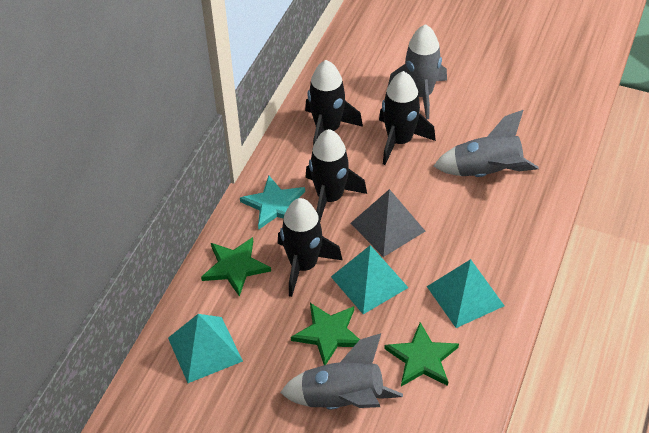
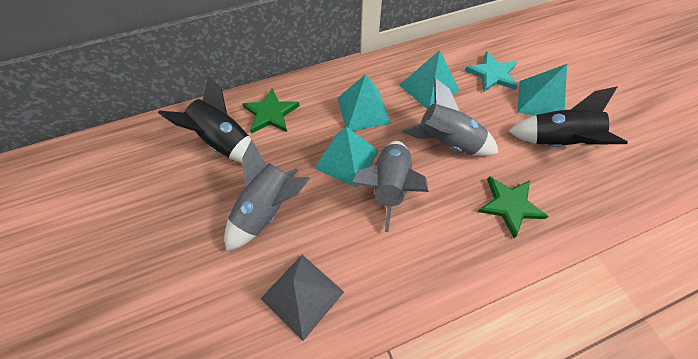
black rocket: 4 -> 2
green star: 3 -> 2
turquoise pyramid: 3 -> 4

